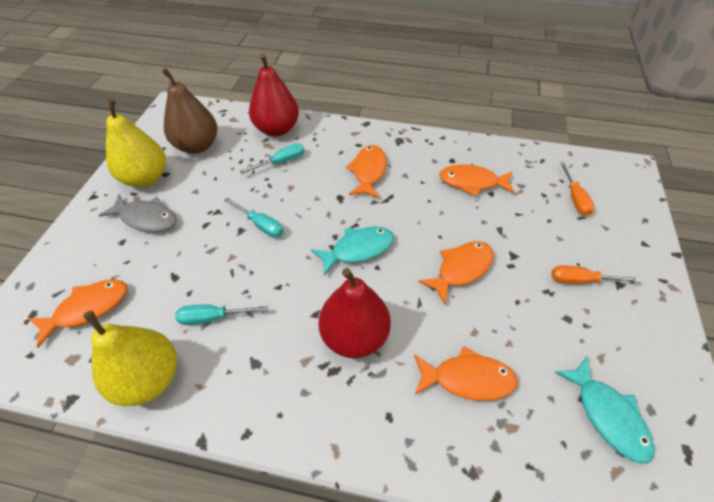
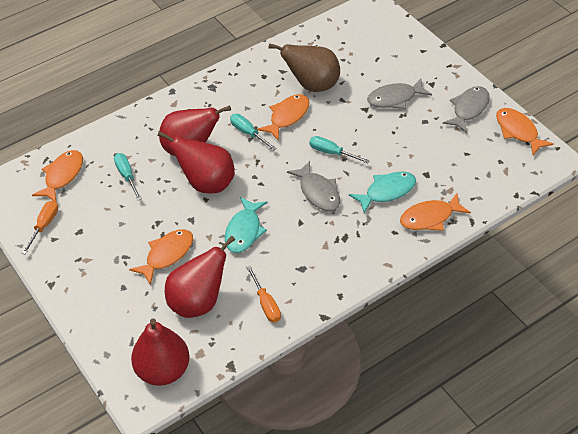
grey fish: 1 -> 3
red pear: 2 -> 4
yellow pear: 2 -> 0

